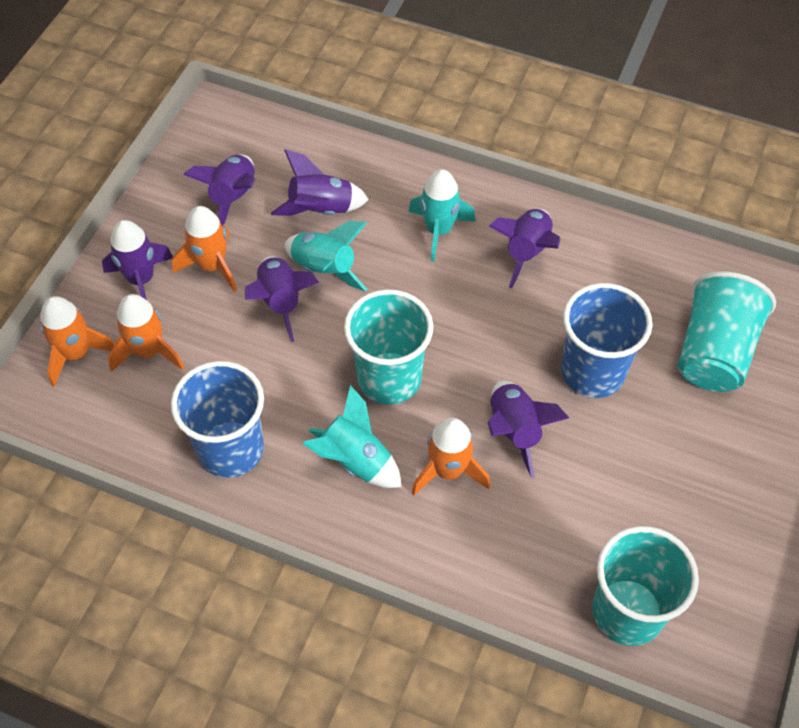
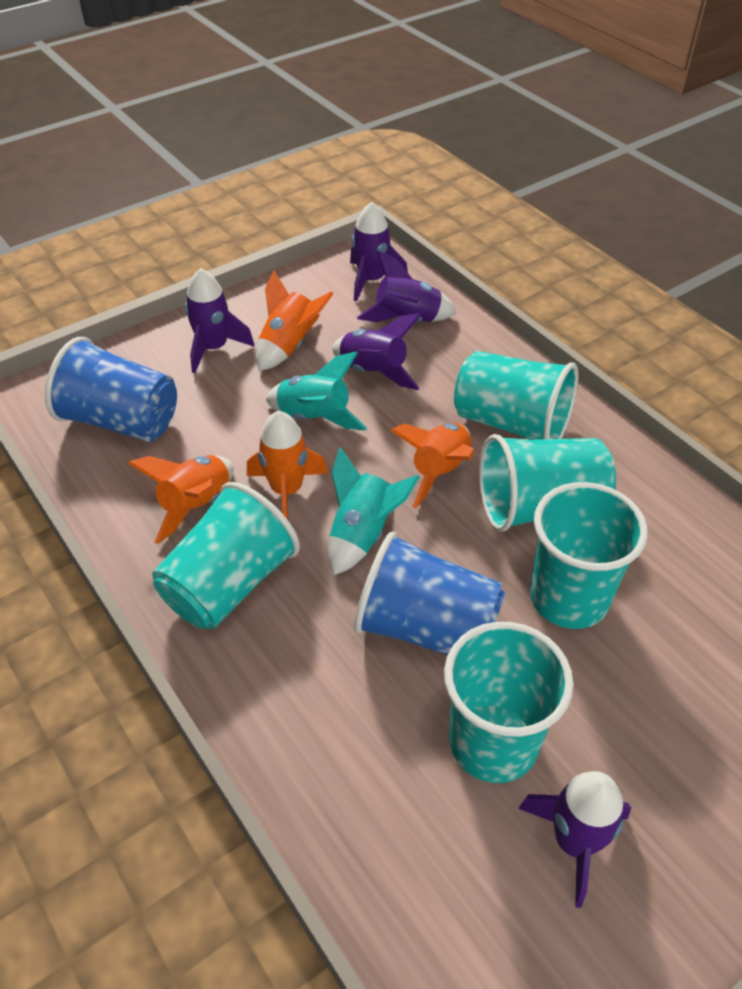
purple rocket: 6 -> 5
turquoise cup: 3 -> 5
turquoise rocket: 3 -> 2

